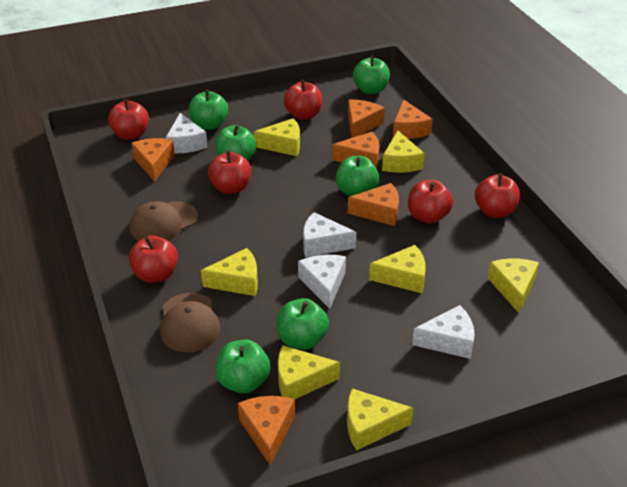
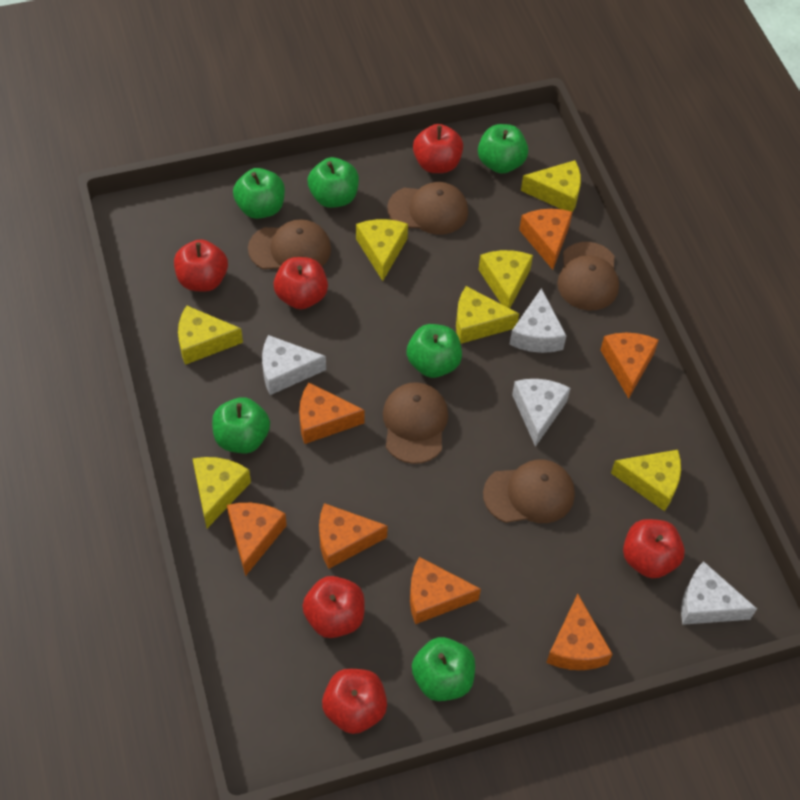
brown cap: 2 -> 5
orange cheese: 6 -> 7

